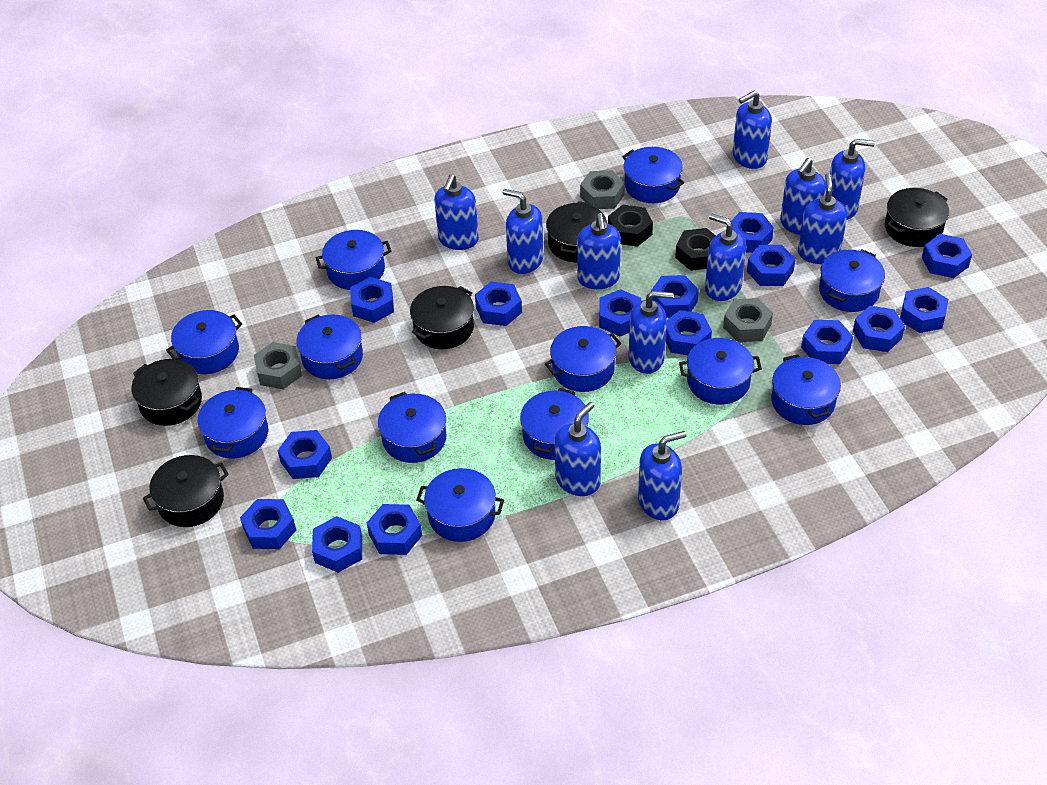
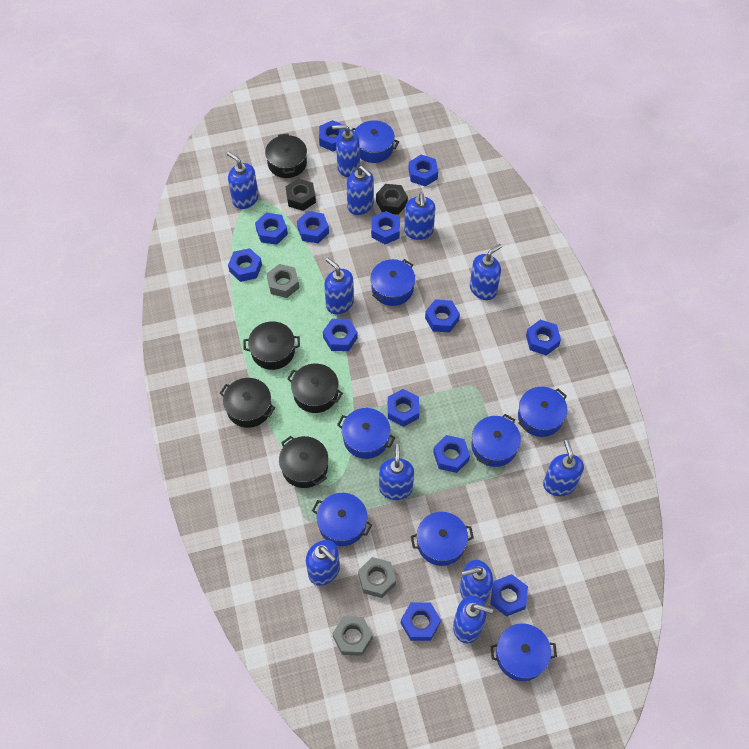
blue nut: 15 -> 13
blue pot: 12 -> 8

